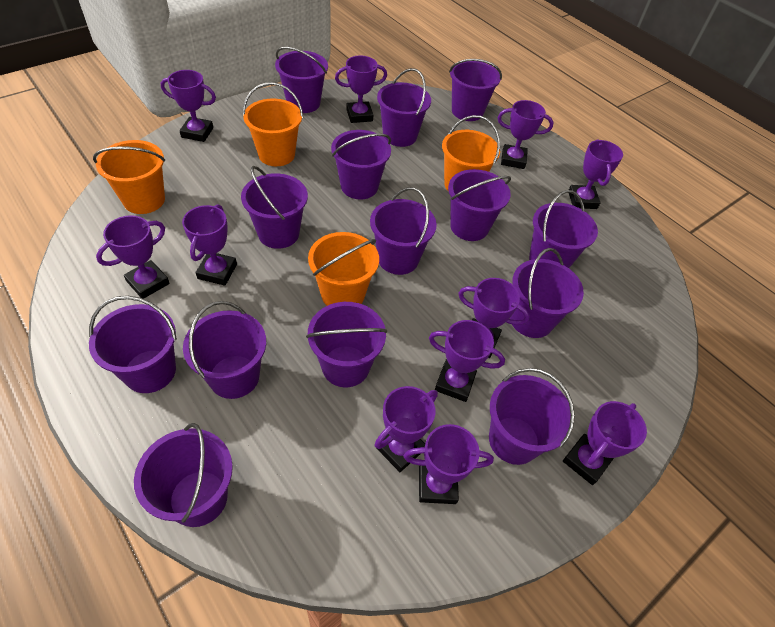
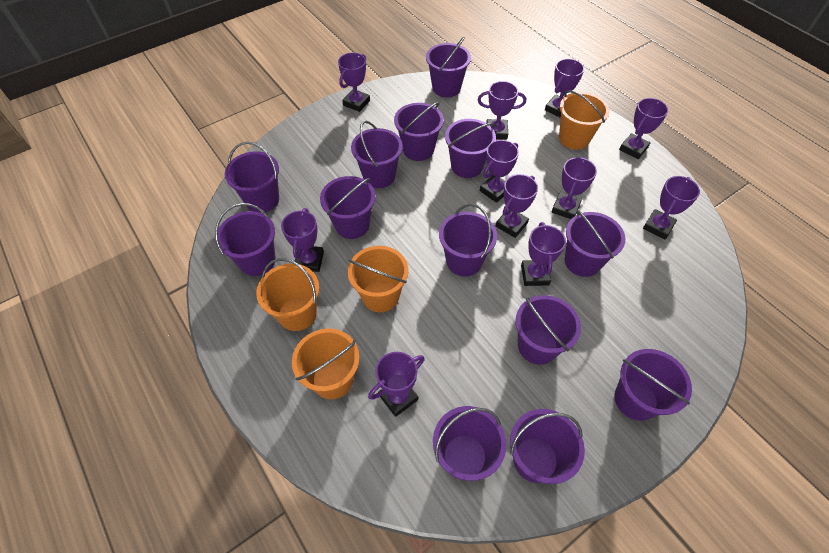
purple bucket: 14 -> 13

